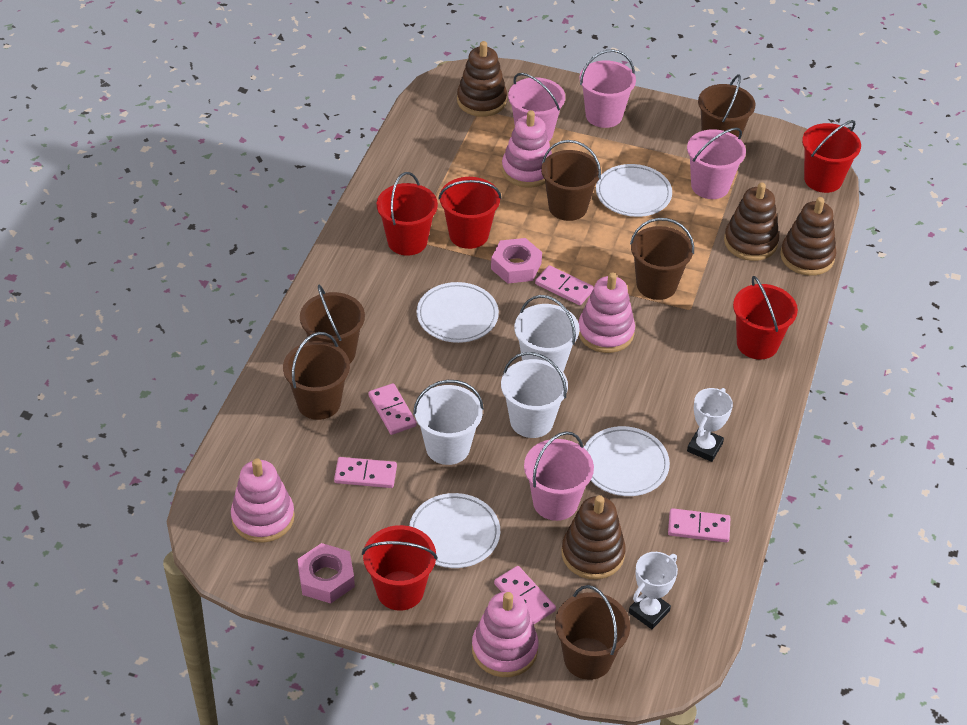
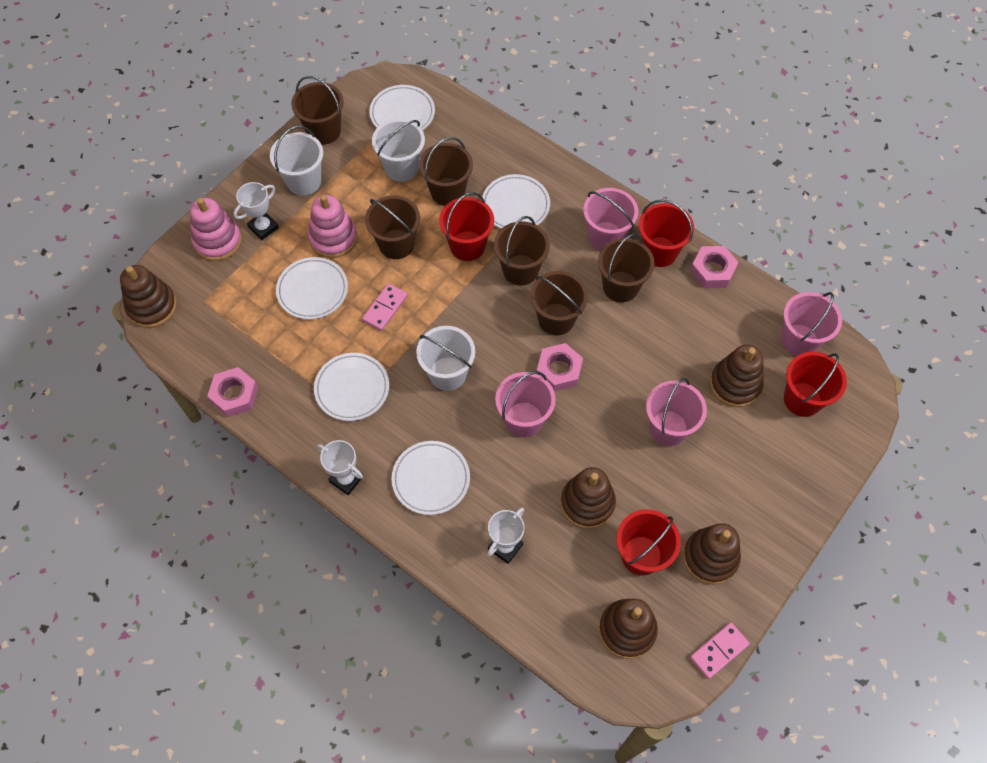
brown stacking toy: 4 -> 5
pink domino: 5 -> 2
pink nut: 2 -> 3
pink stacking toy: 4 -> 2
red bucket: 5 -> 4
white plate: 4 -> 5
white trophy: 2 -> 3

